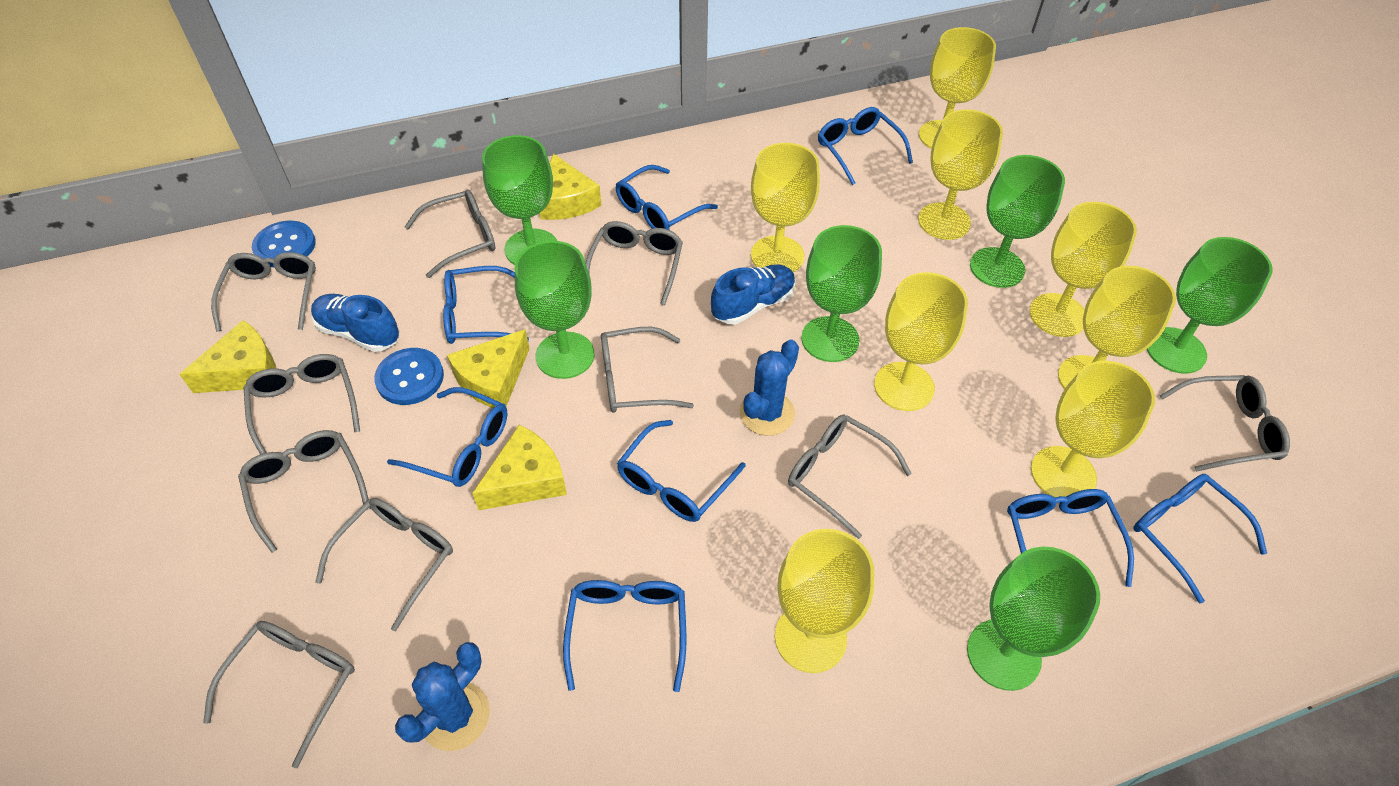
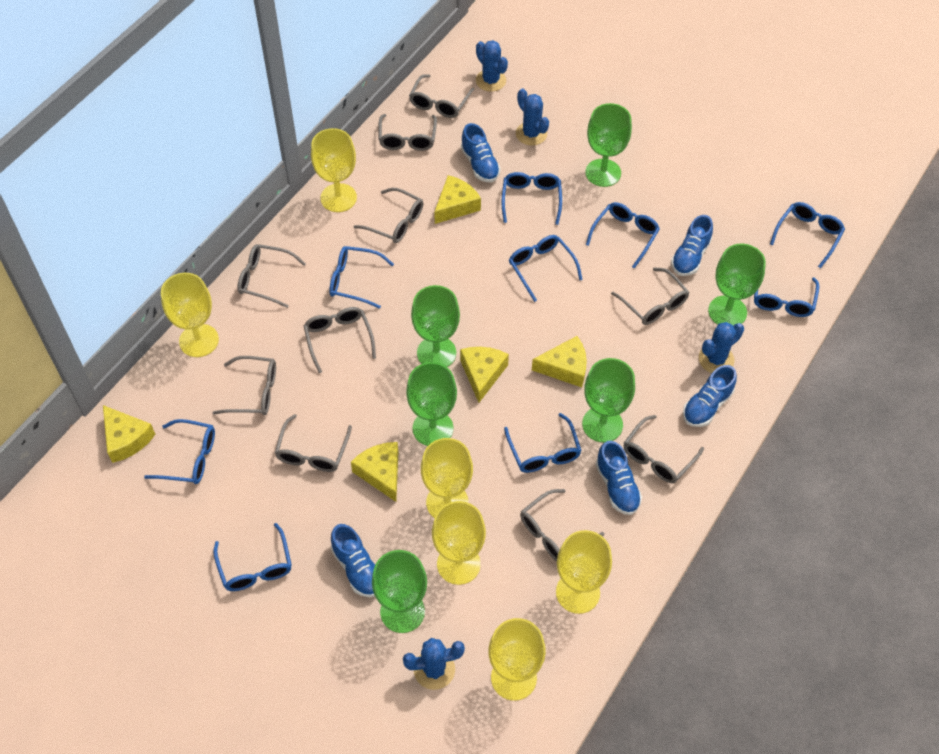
blue button: 2 -> 0
blue cactus: 2 -> 4
blue glasses: 8 -> 9
blue shoe: 2 -> 5
yellow cheese: 4 -> 5
yellow goblet: 8 -> 6

